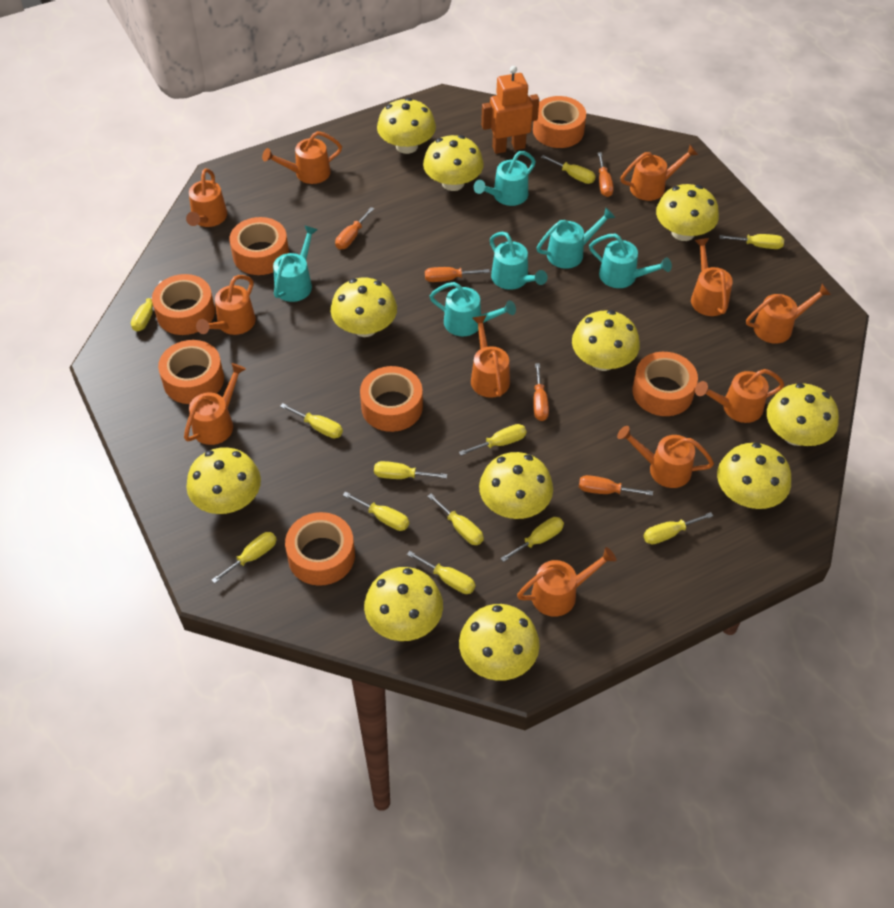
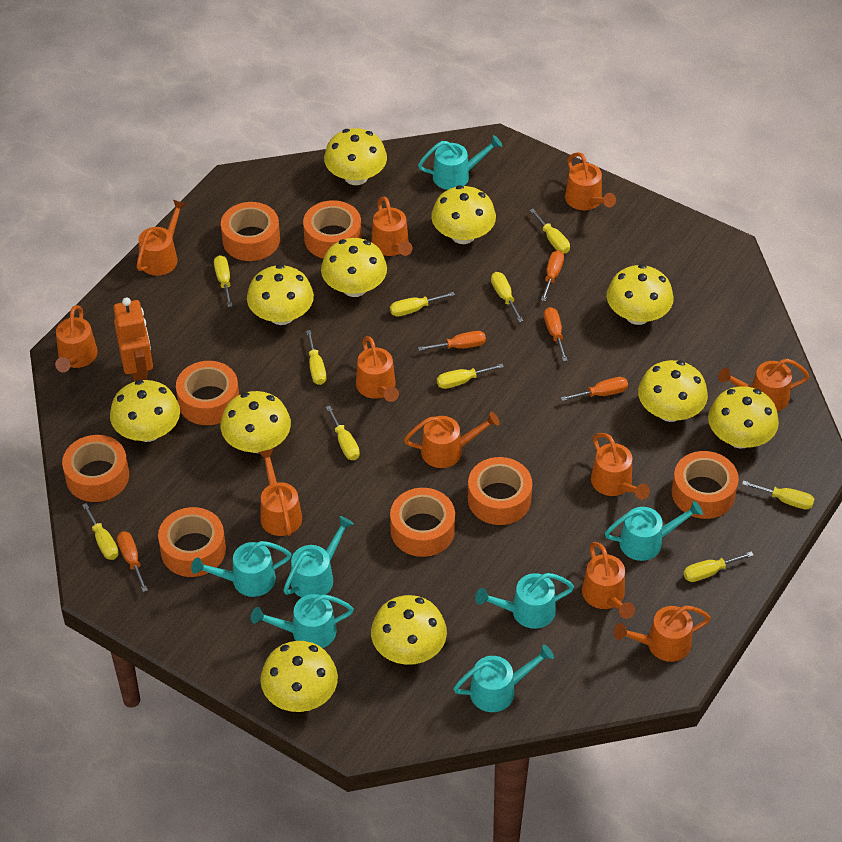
orange tape: 7 -> 8
turquoise watering can: 6 -> 7
yellow screwdriver: 12 -> 10

